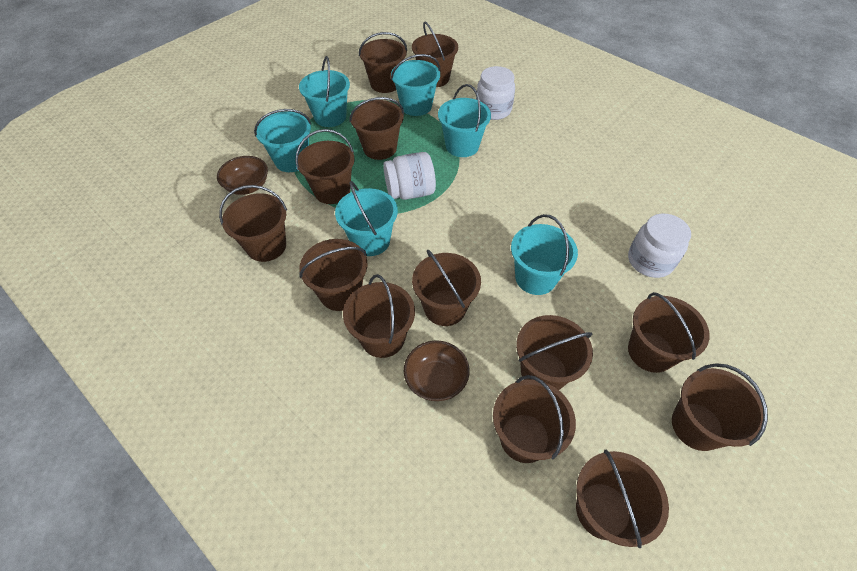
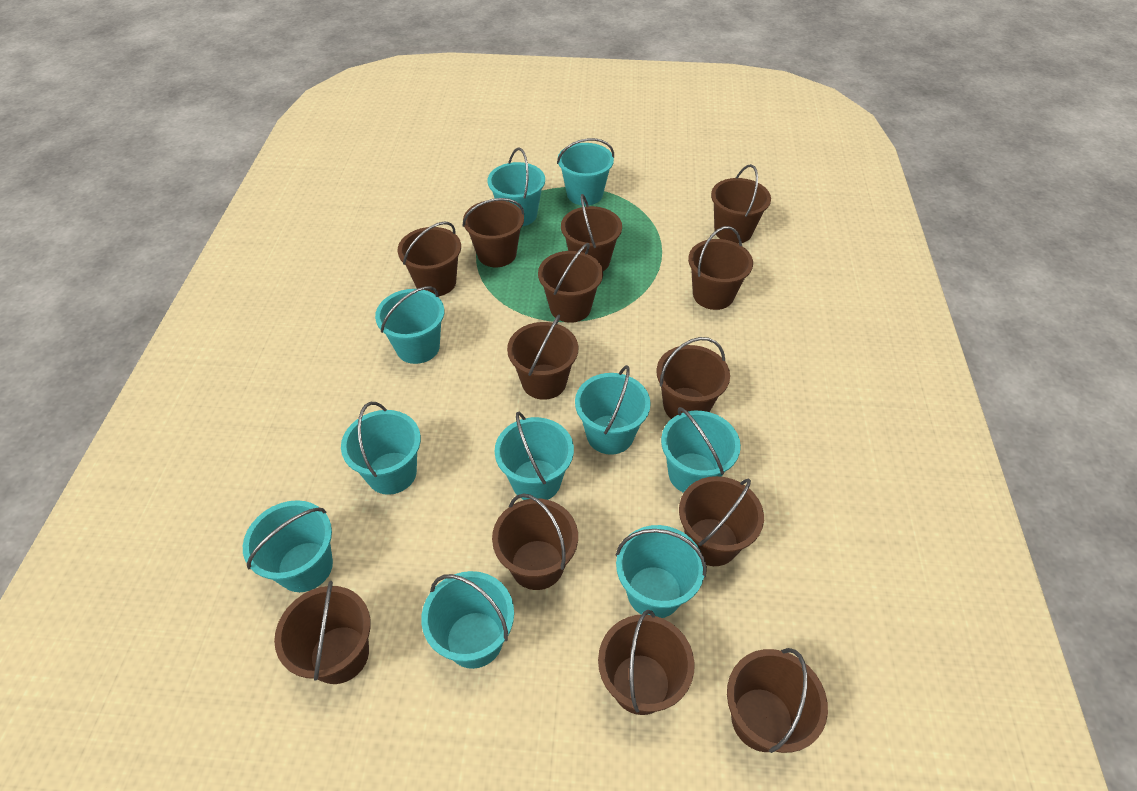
brown bowl: 2 -> 0
turquoise bucket: 6 -> 10
white jar: 3 -> 0

